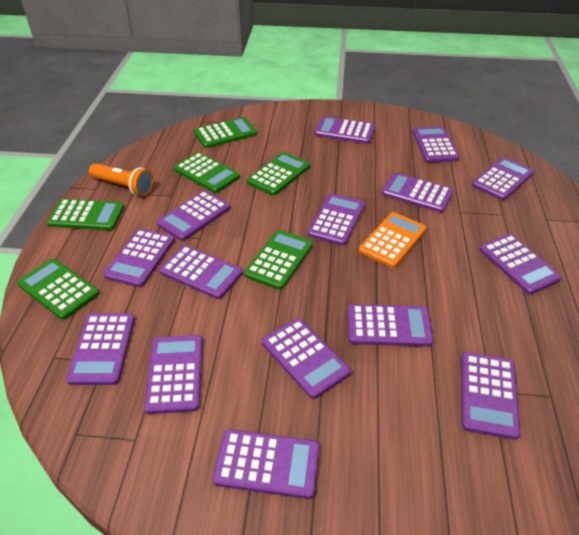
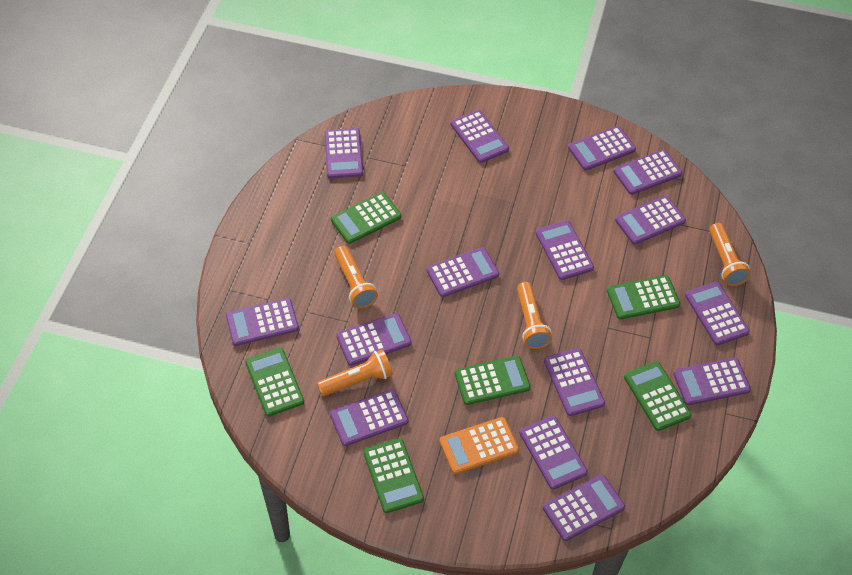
orange flashlight: 1 -> 4

